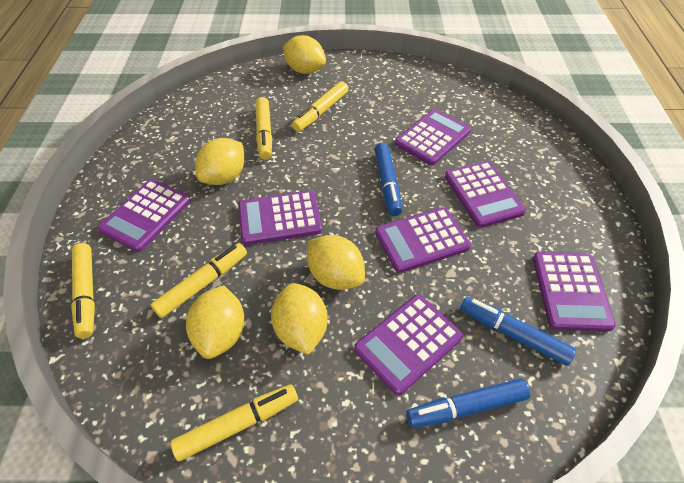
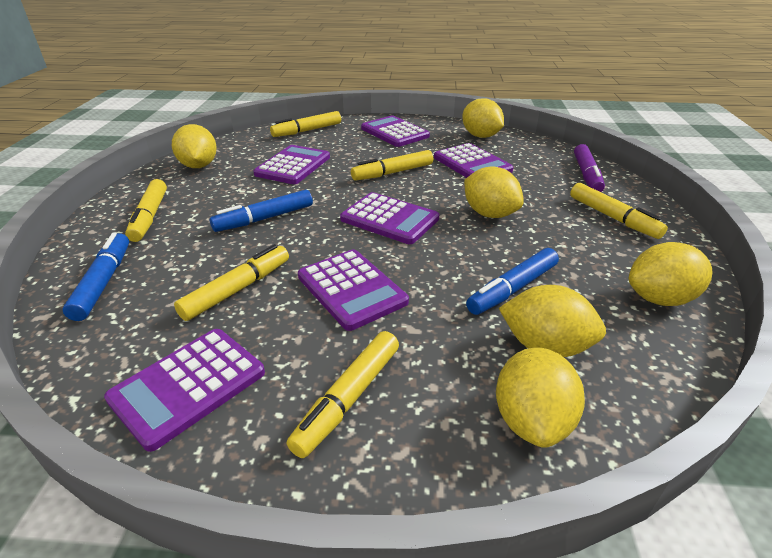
purple calculator: 7 -> 6
purple marker: 0 -> 1
yellow lemon: 5 -> 6
yellow marker: 5 -> 6

